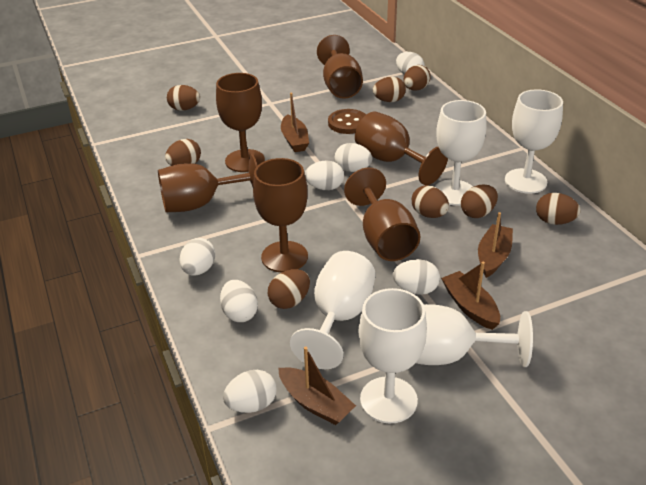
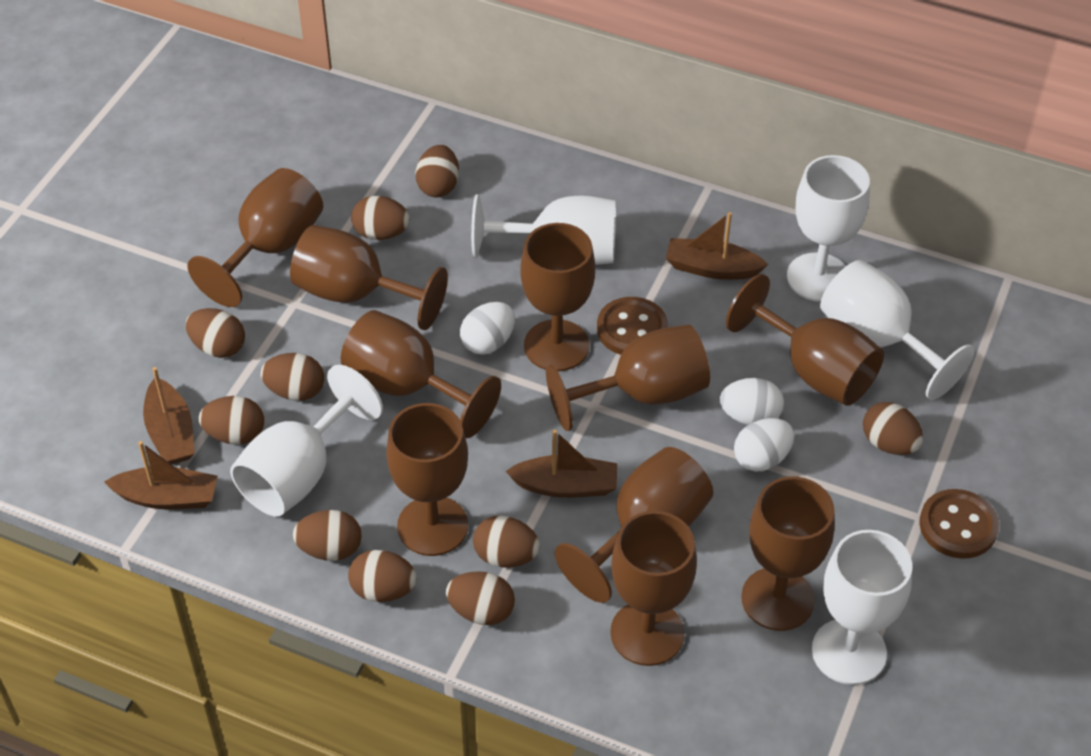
brown button: 1 -> 2
brown egg: 8 -> 10
brown goblet: 6 -> 10
white egg: 7 -> 3

